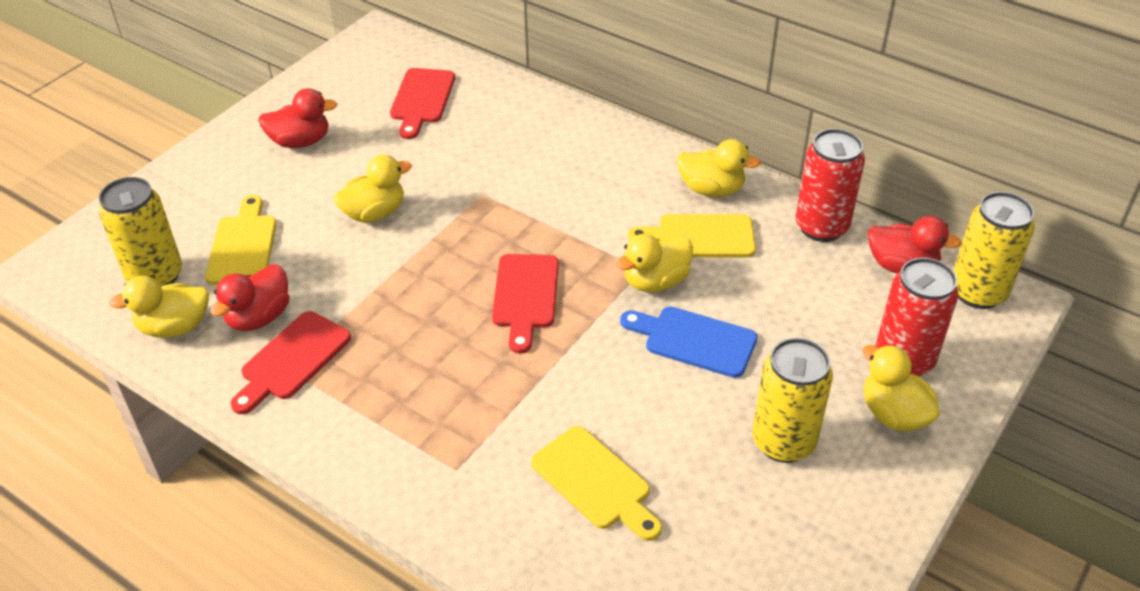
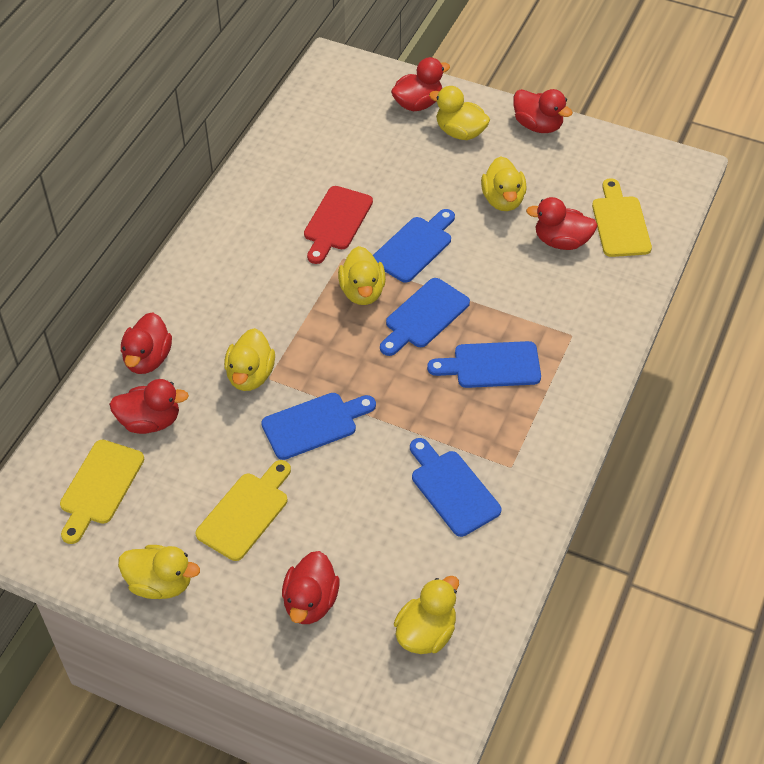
blue cutting board: 1 -> 5
red can: 2 -> 0
red cutting board: 3 -> 1
red duck: 3 -> 6
yellow can: 3 -> 0
yellow duck: 5 -> 6

